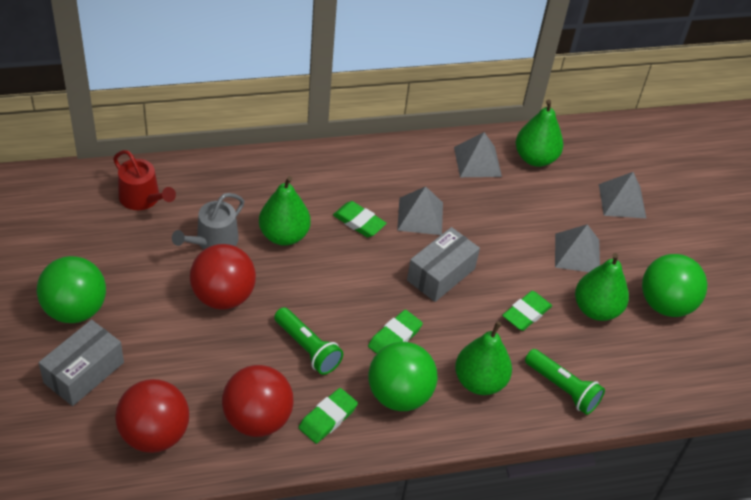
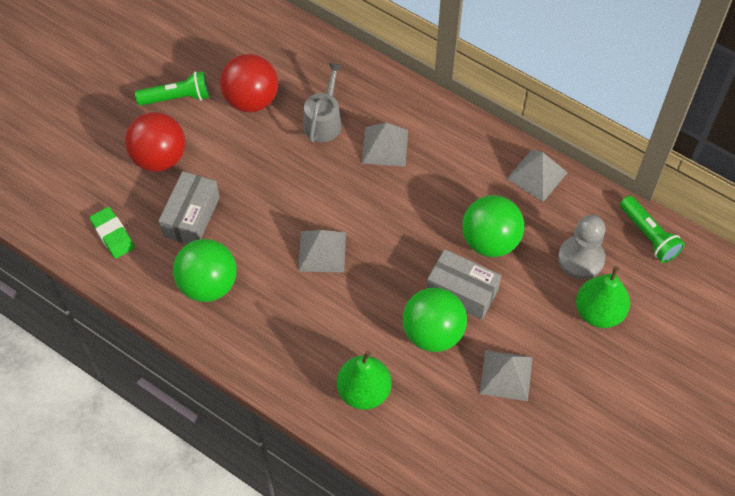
green eraser: 4 -> 1
green pear: 4 -> 2
grey pawn: 0 -> 1
red ball: 3 -> 2
red watering can: 1 -> 0

